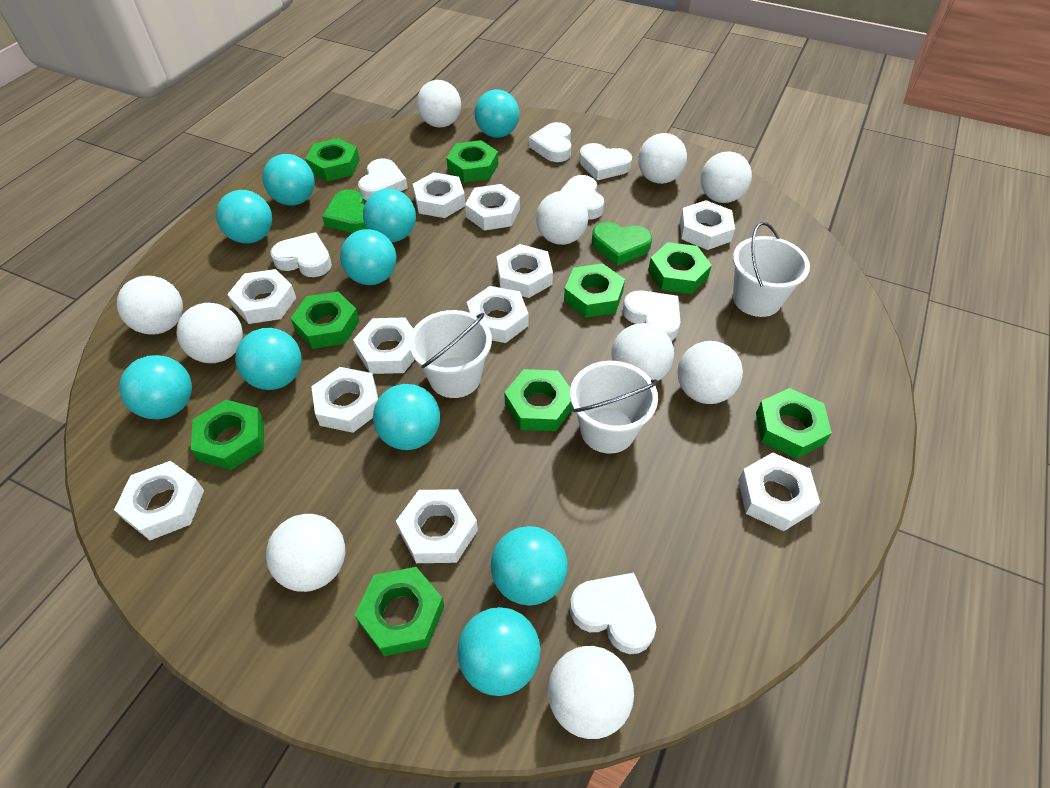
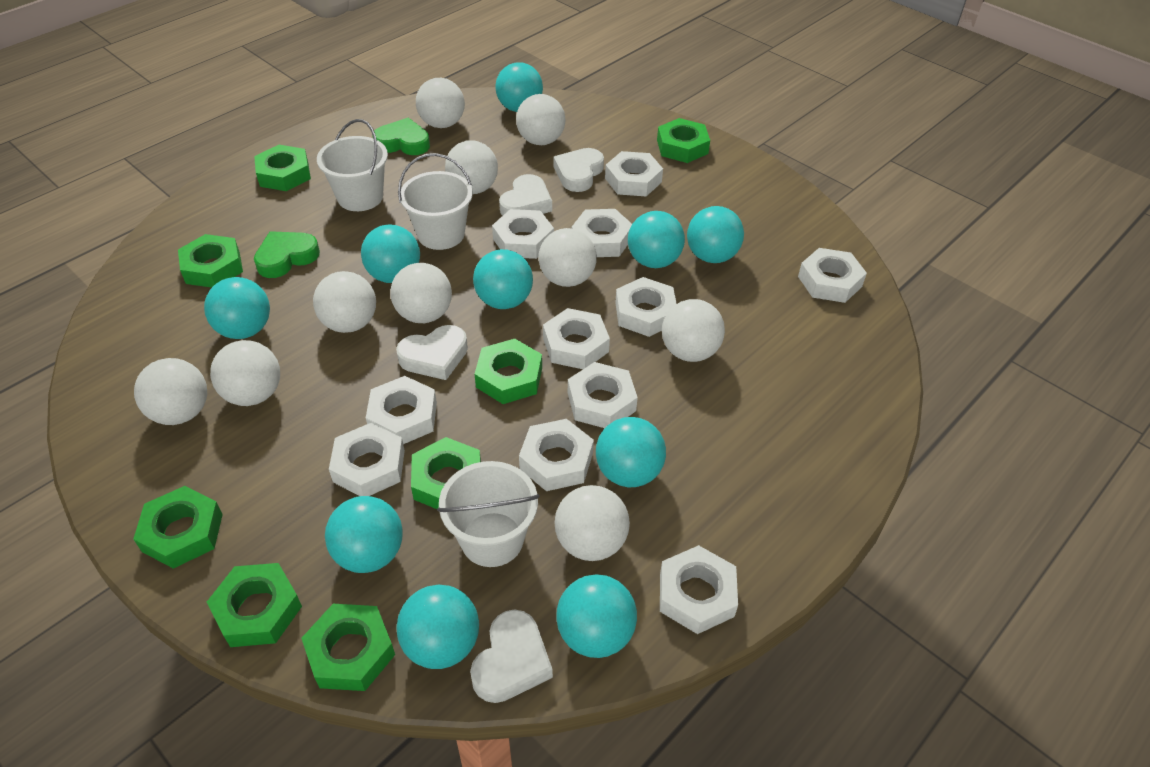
green nut: 9 -> 8
white heart: 7 -> 4

